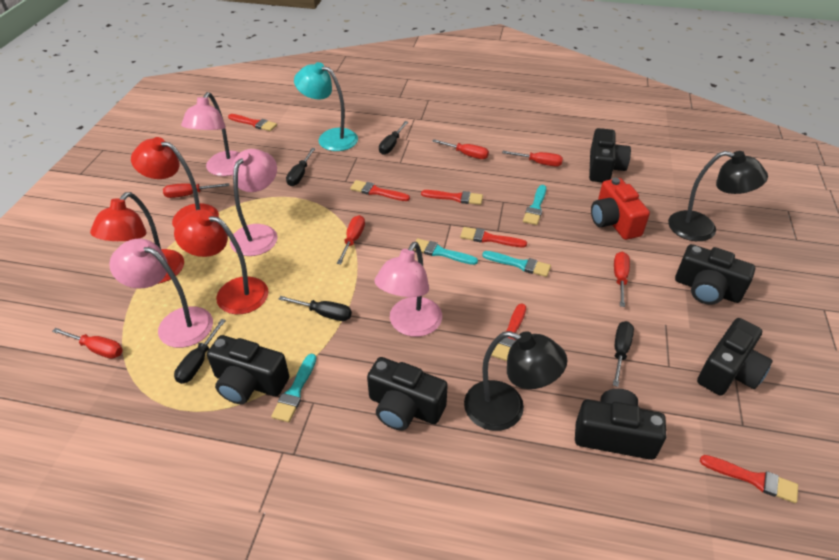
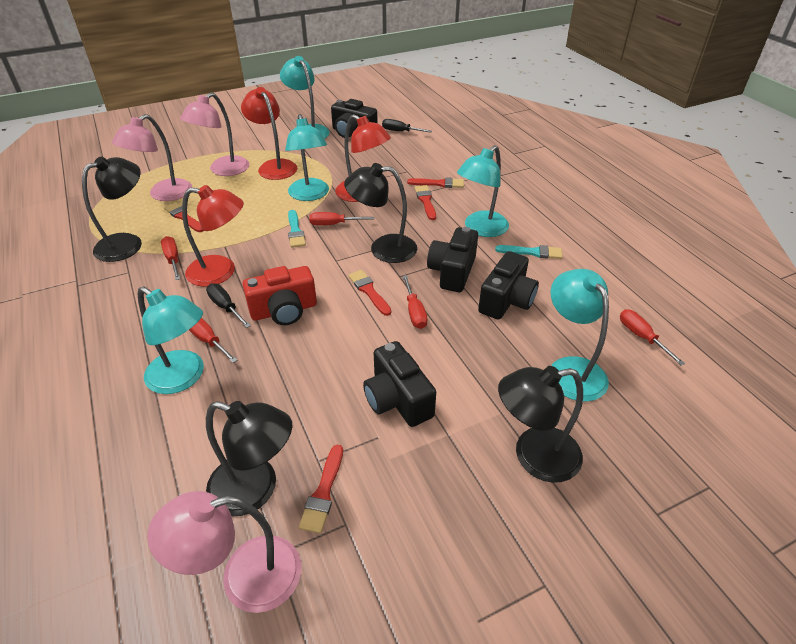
black camera: 6 -> 4
black lamp: 2 -> 4
black screwdriver: 5 -> 2
pink lamp: 4 -> 3
red brush: 6 -> 5
red screwdriver: 6 -> 5
turquoise brush: 4 -> 2
turquoise lamp: 1 -> 5

